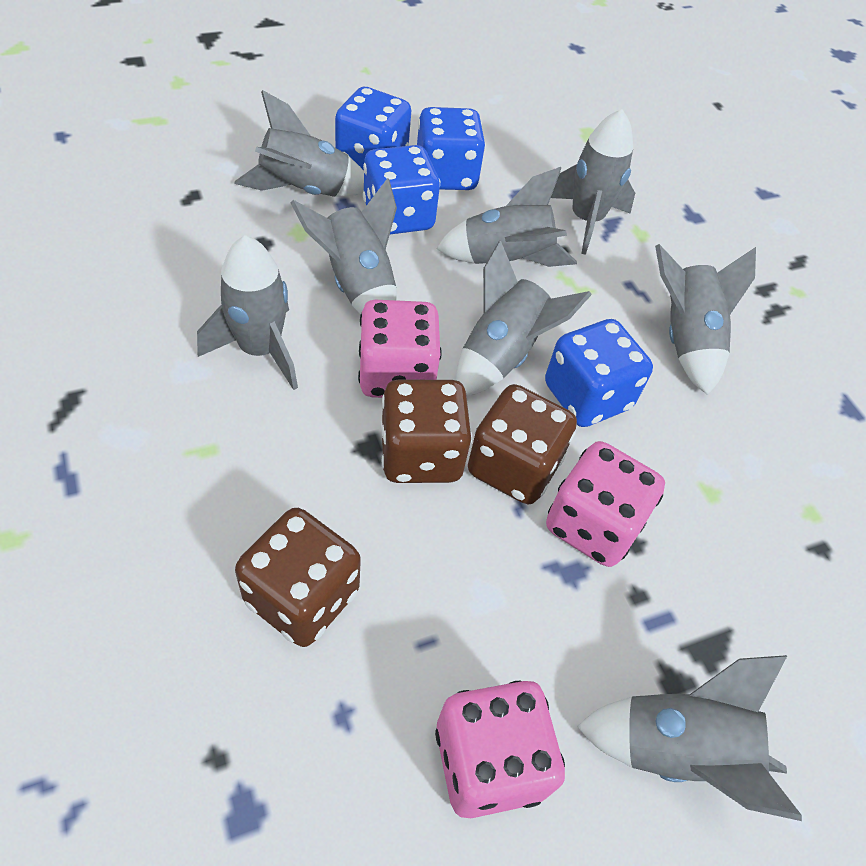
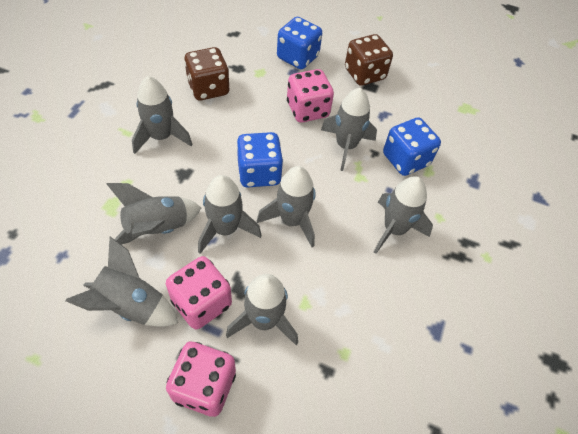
blue dice: 4 -> 3
brown dice: 3 -> 2

